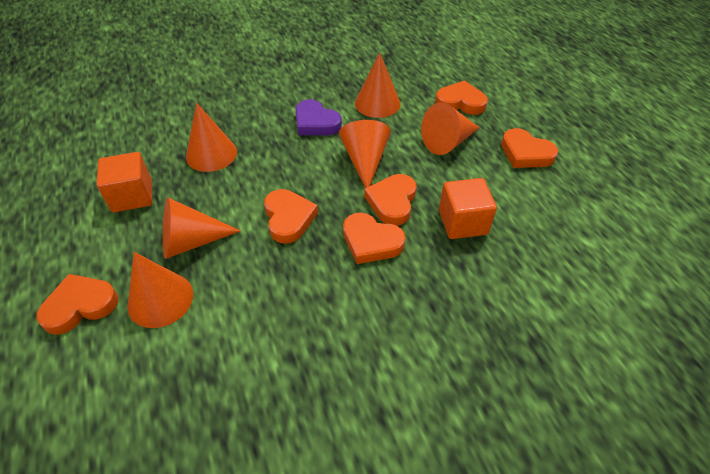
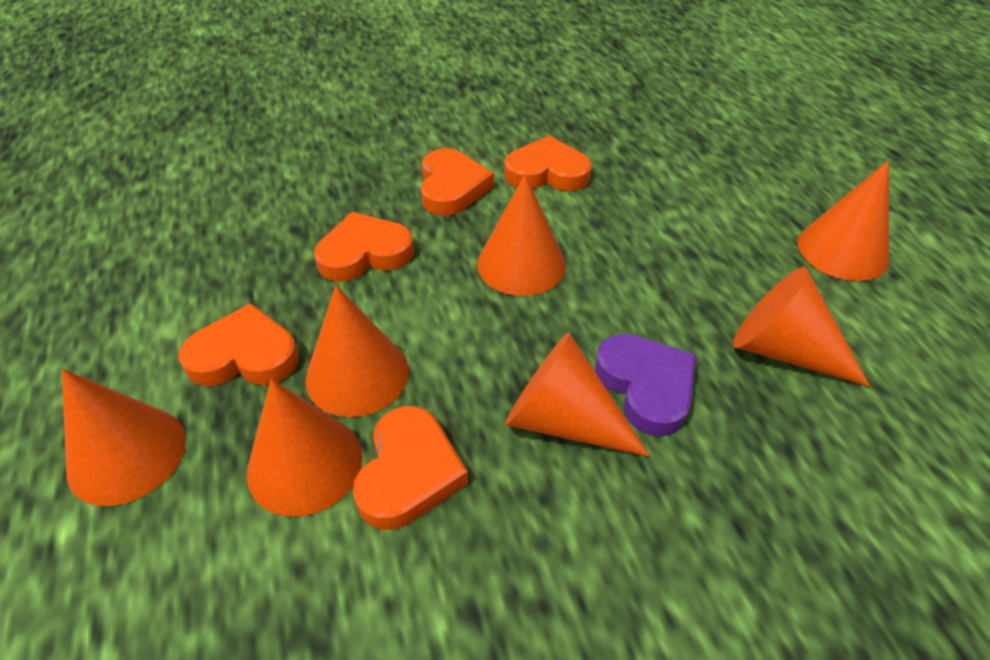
orange cone: 6 -> 7
orange cube: 2 -> 0
orange heart: 6 -> 5

